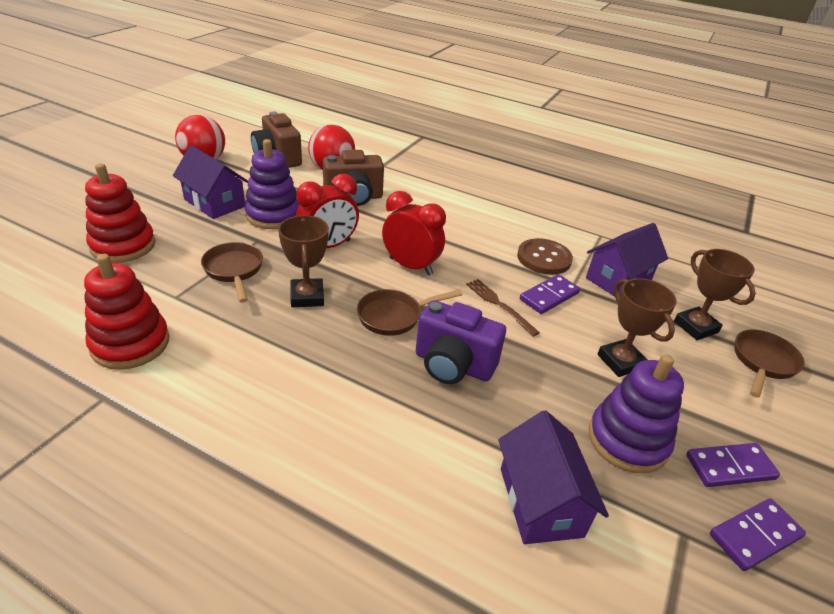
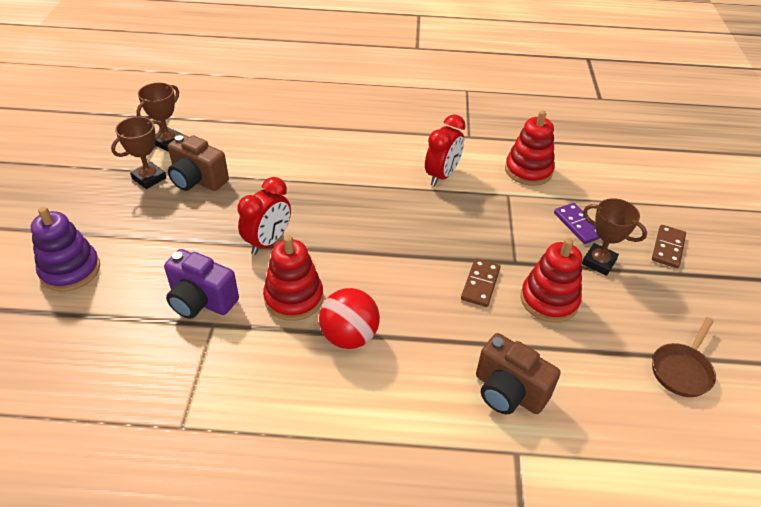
brown button: 1 -> 0
brown domino: 0 -> 2
brown fork: 1 -> 0
brown pan: 3 -> 1
purple domino: 3 -> 1
purple house: 3 -> 0
purple stacking toy: 2 -> 1
red ball: 2 -> 1
red stacking toy: 2 -> 3

